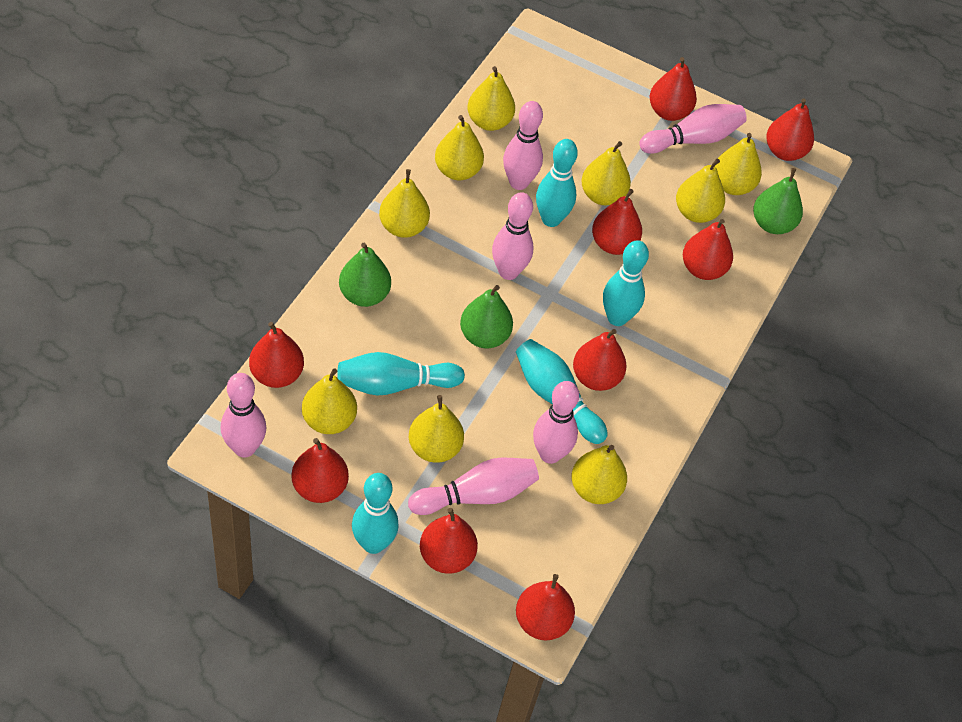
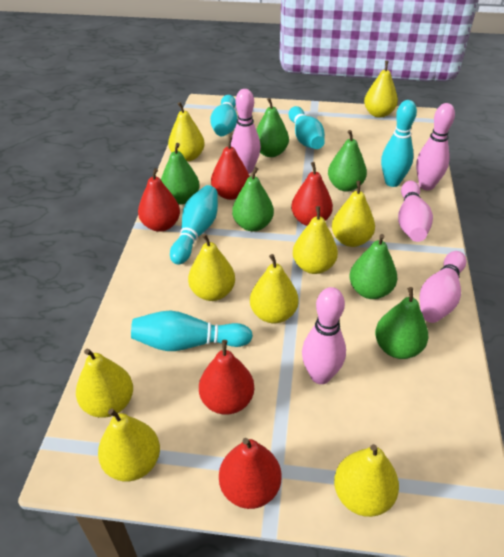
green pear: 3 -> 6
pink bowling pin: 6 -> 5
red pear: 9 -> 5

